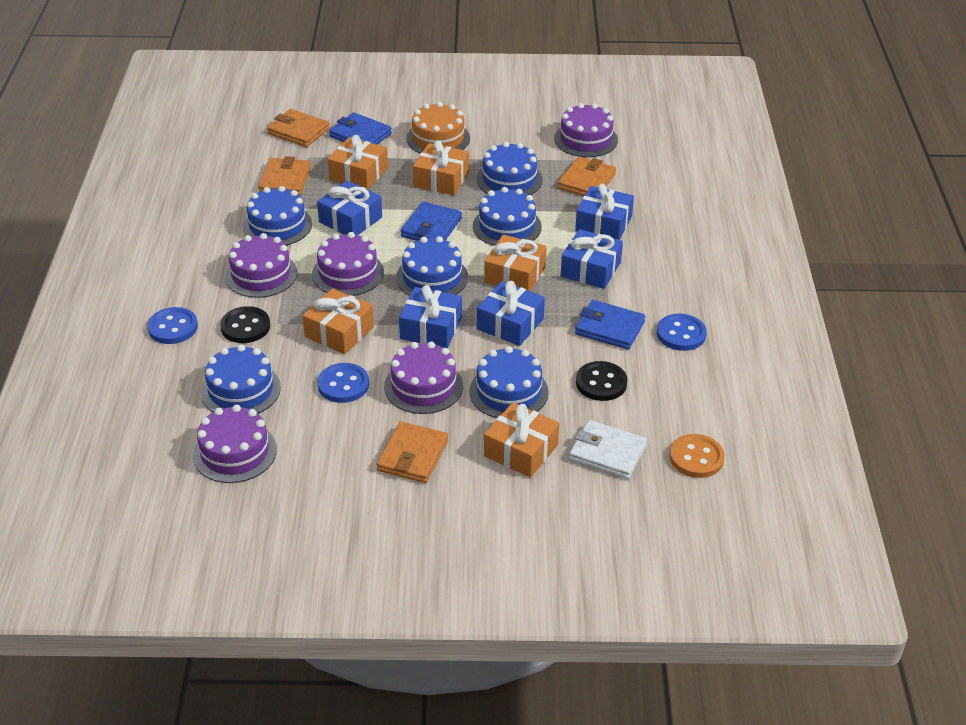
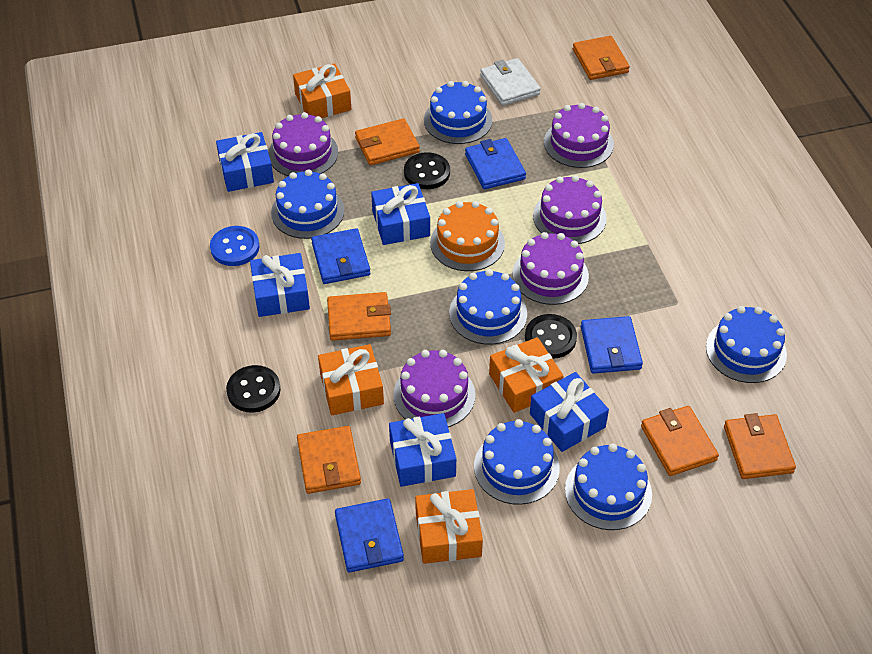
black button: 2 -> 3
blue button: 3 -> 1
blue wallet: 3 -> 4
orange button: 1 -> 0
orange gift: 5 -> 4
orange wallet: 4 -> 6

